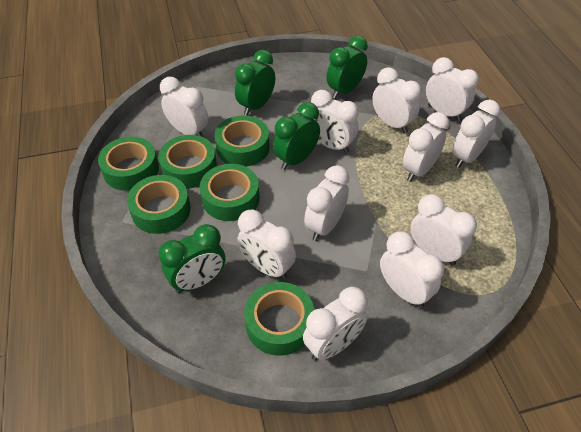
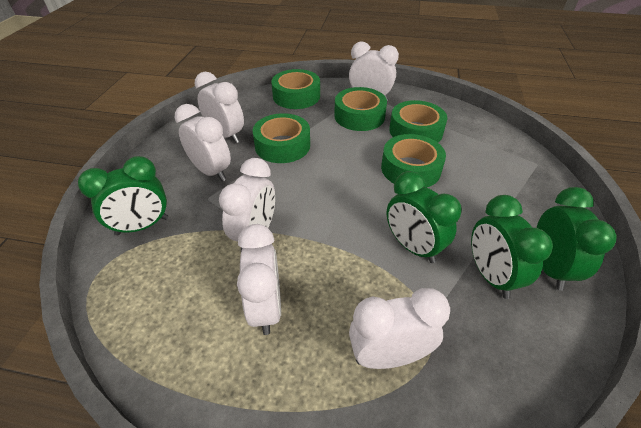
green tape: 6 -> 5
white clock: 11 -> 6

